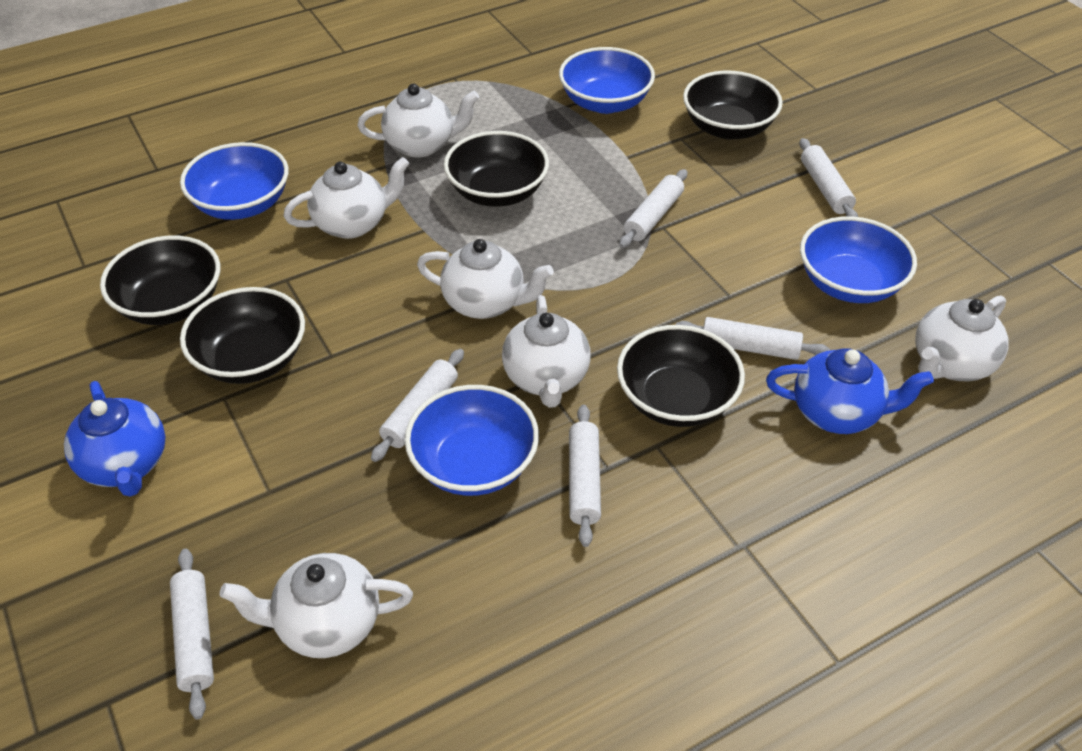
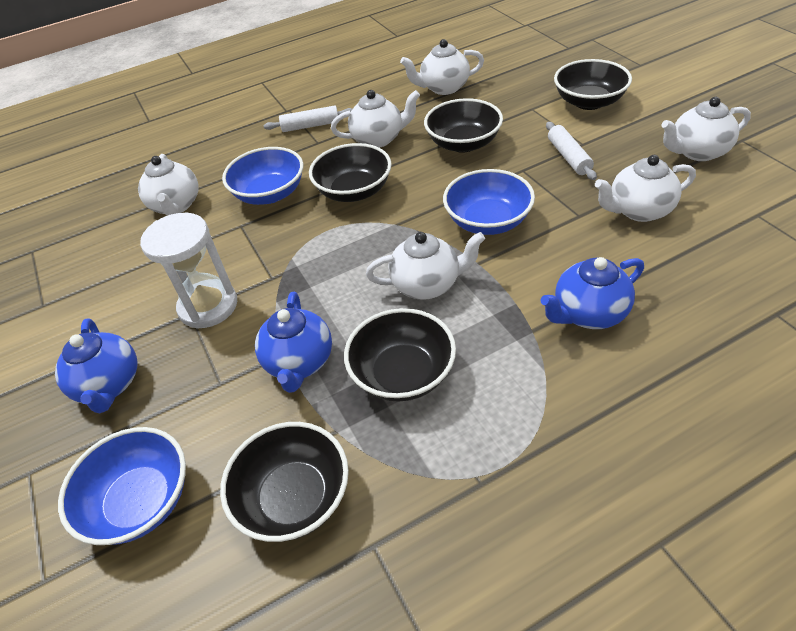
blue bowl: 4 -> 3
blue teapot: 2 -> 3
white hourglass: 0 -> 1
white rolling pin: 6 -> 2

